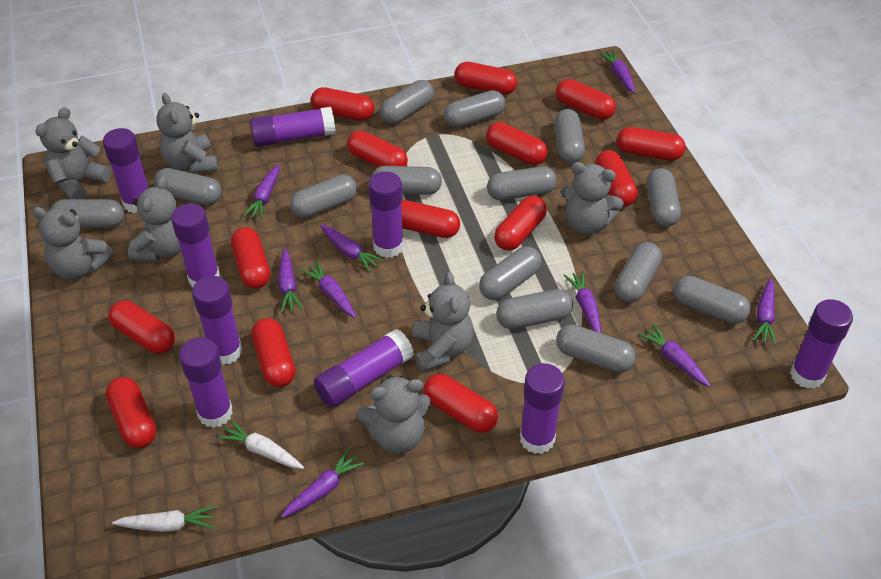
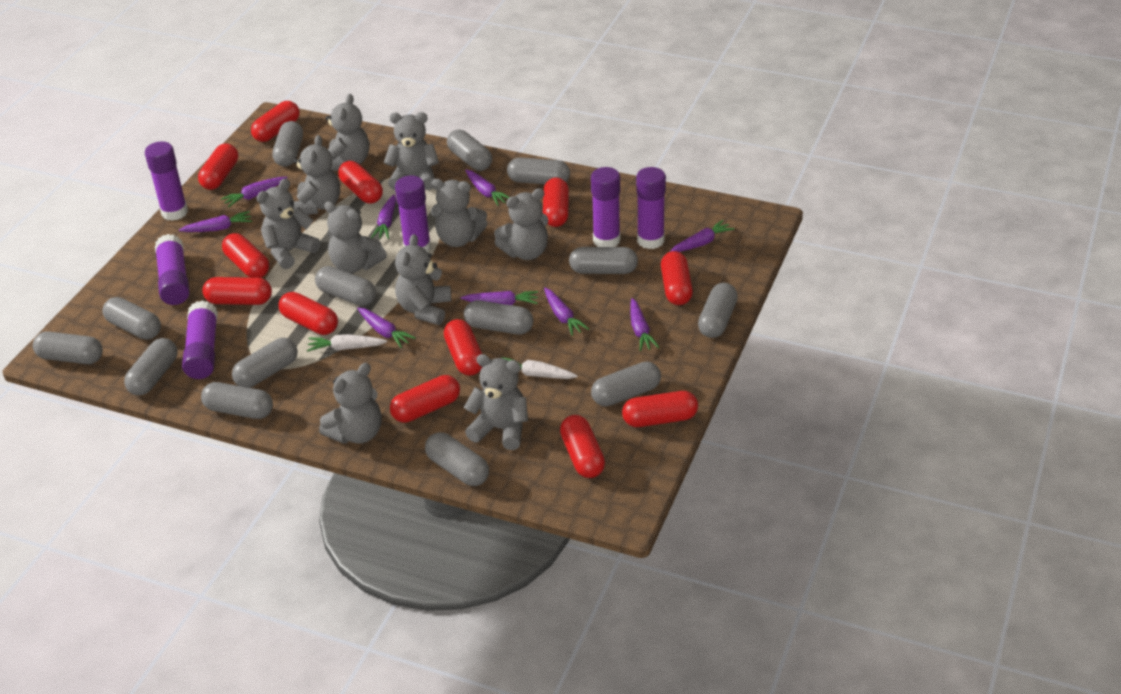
grey teddy bear: 7 -> 10
purple glue stick: 9 -> 6
red capsule: 14 -> 12

